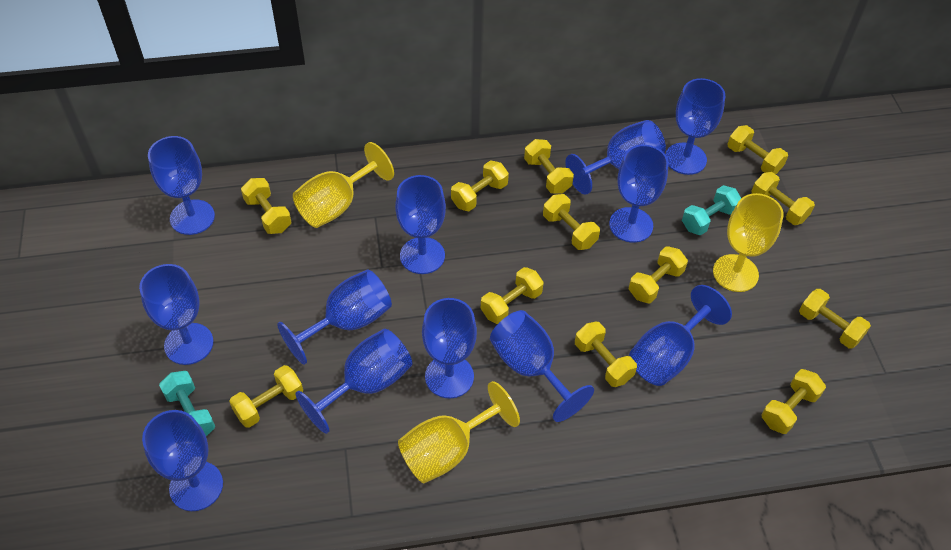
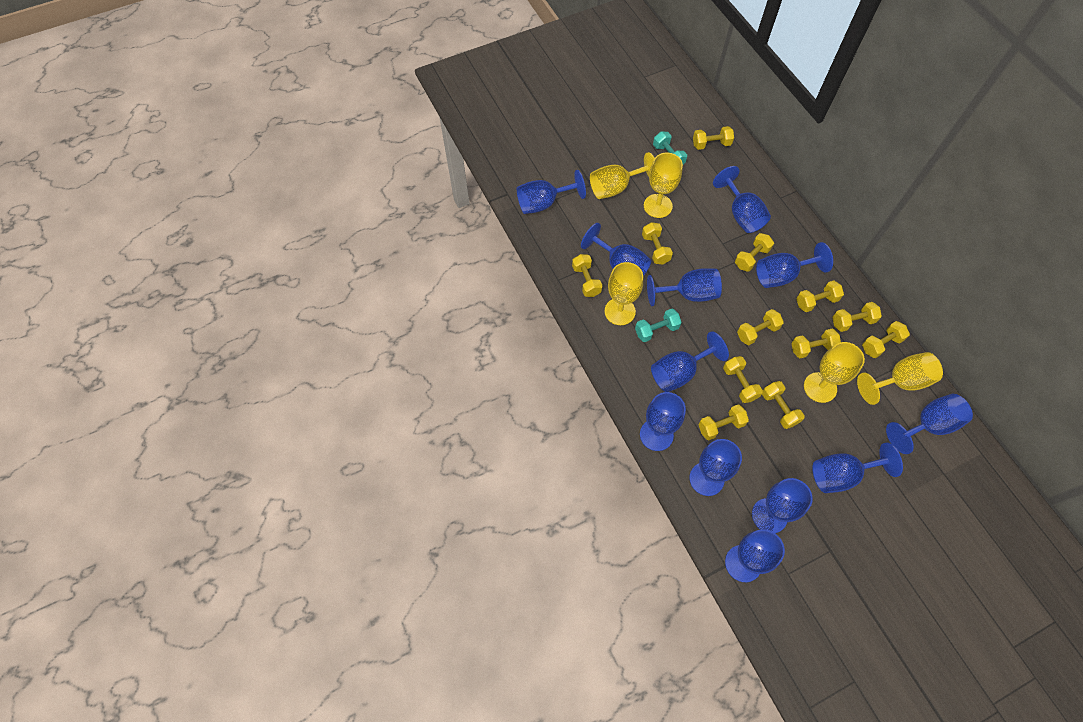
yellow goblet: 3 -> 5

